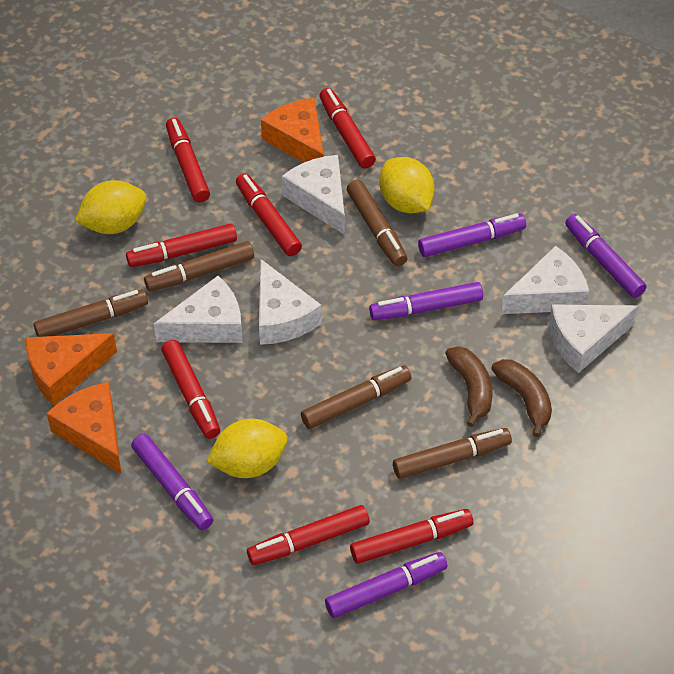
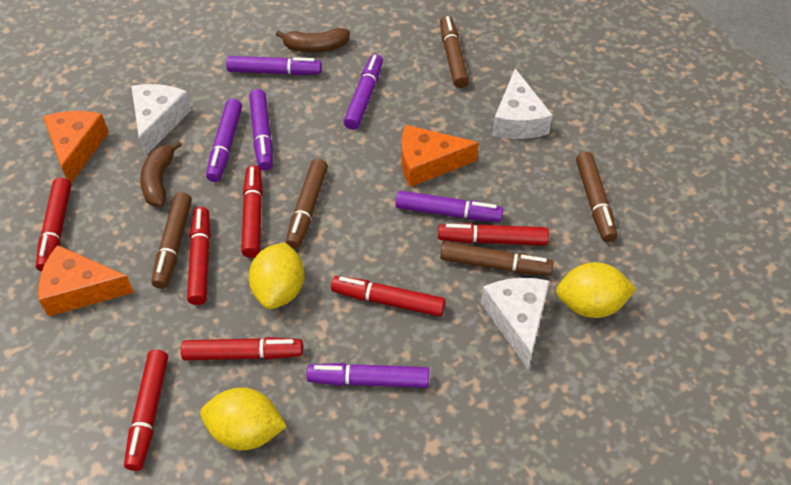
purple marker: 5 -> 6
white cheese: 5 -> 3

